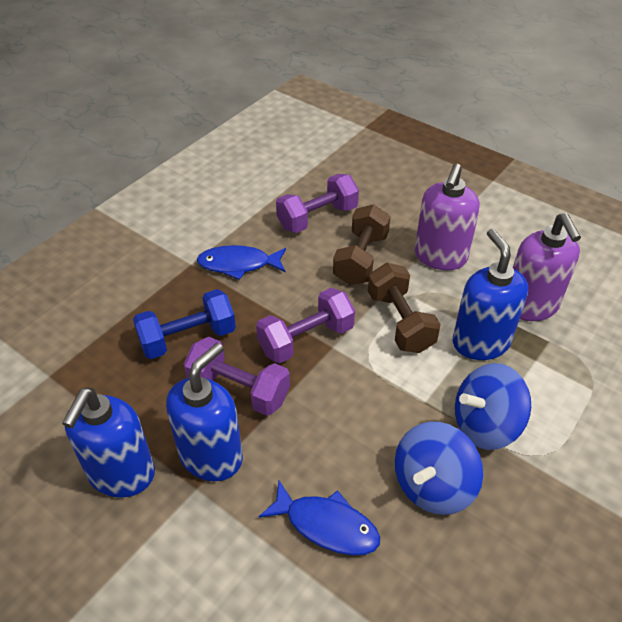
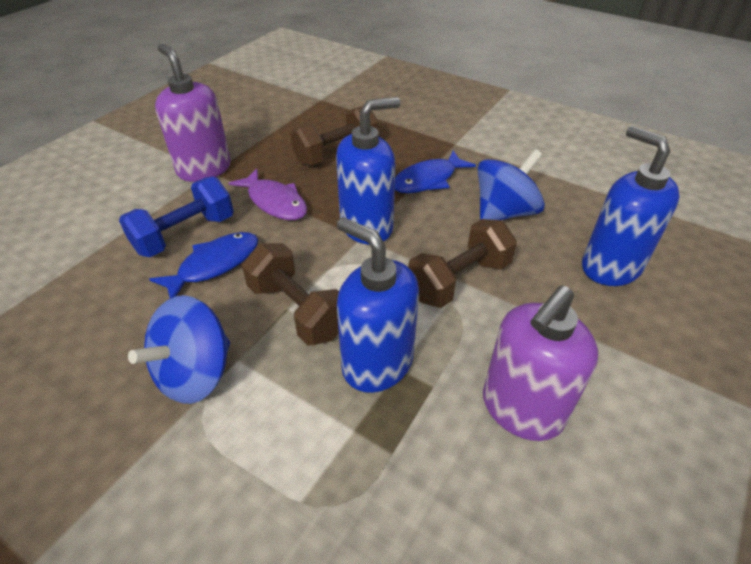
brown dumbbell: 2 -> 3
purple dumbbell: 3 -> 0
purple fish: 0 -> 1

